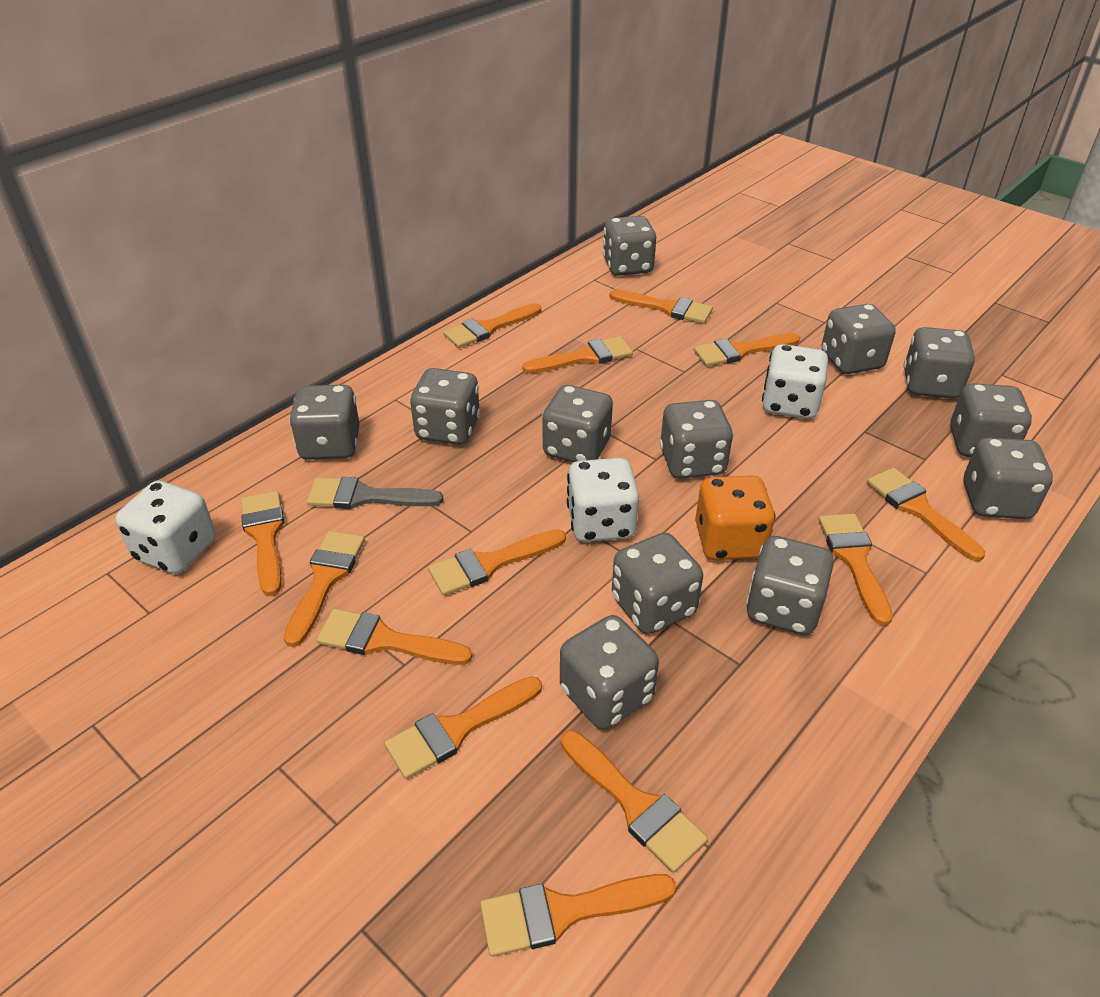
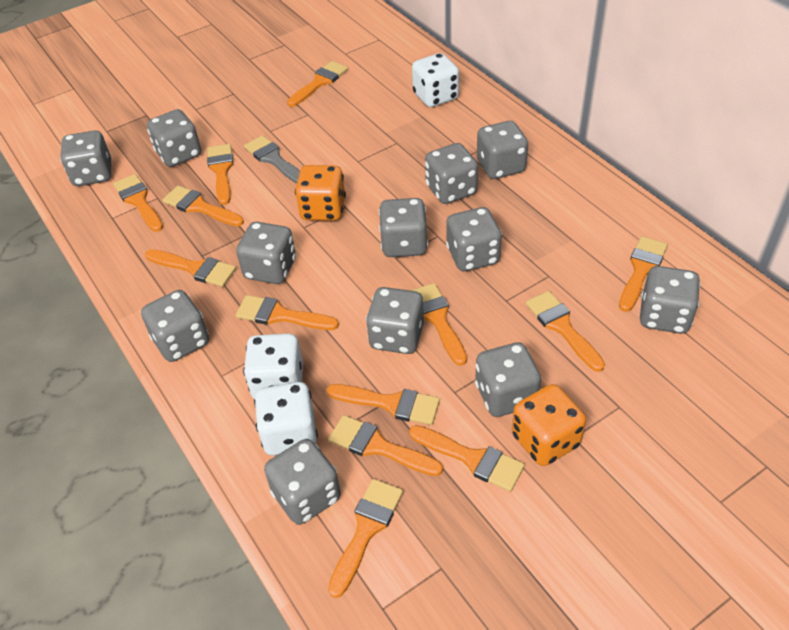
orange dice: 1 -> 2

